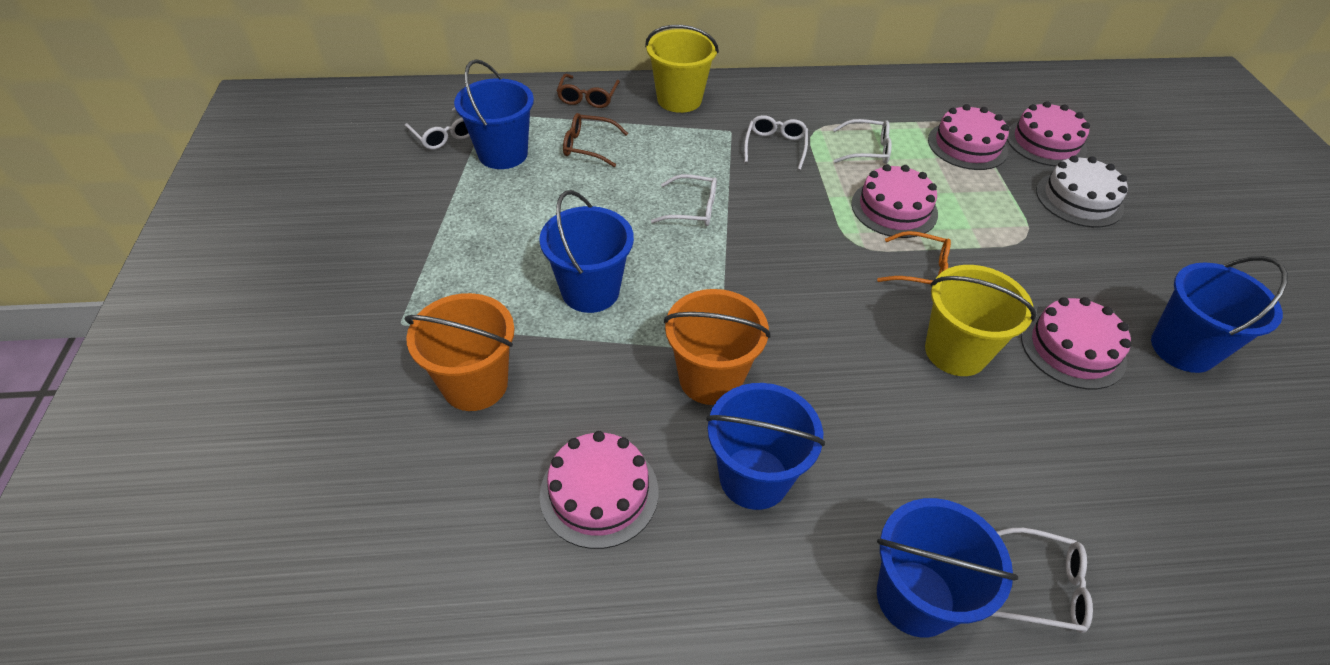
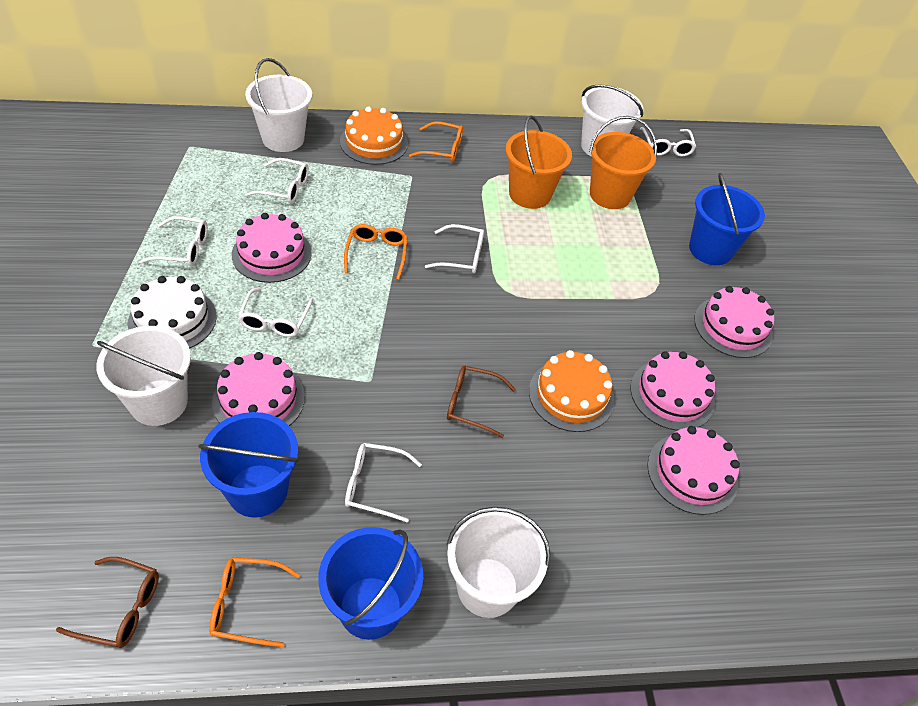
blue bucket: 5 -> 3
orange cake: 0 -> 2
orange glasses: 1 -> 3
white bucket: 0 -> 4
white glasses: 5 -> 6
yellow bucket: 2 -> 0

